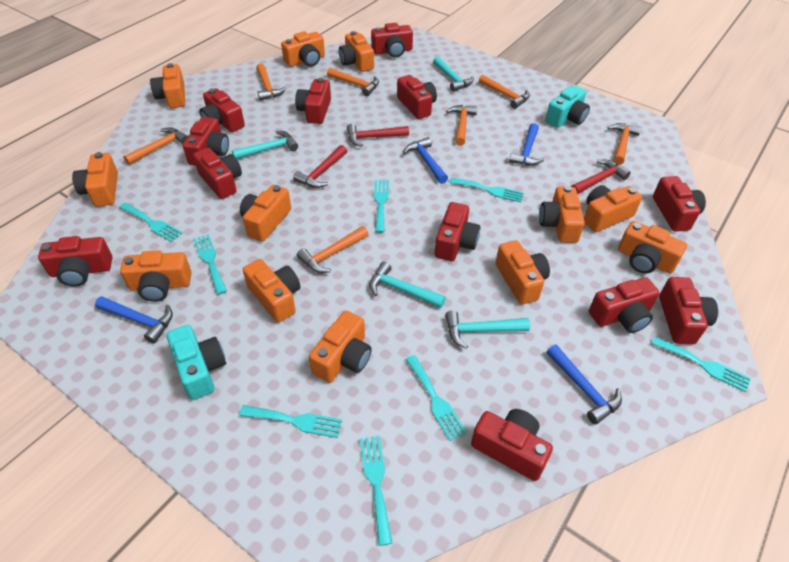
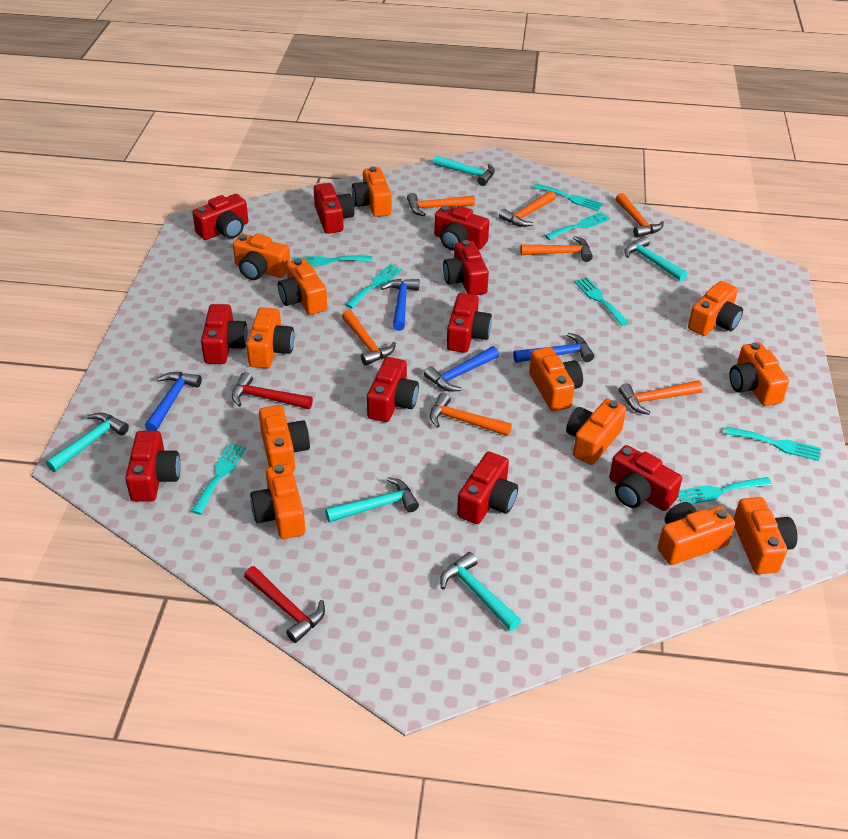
red camera: 12 -> 10
red hammer: 3 -> 2
turquoise camera: 2 -> 0
turquoise hammer: 4 -> 5

